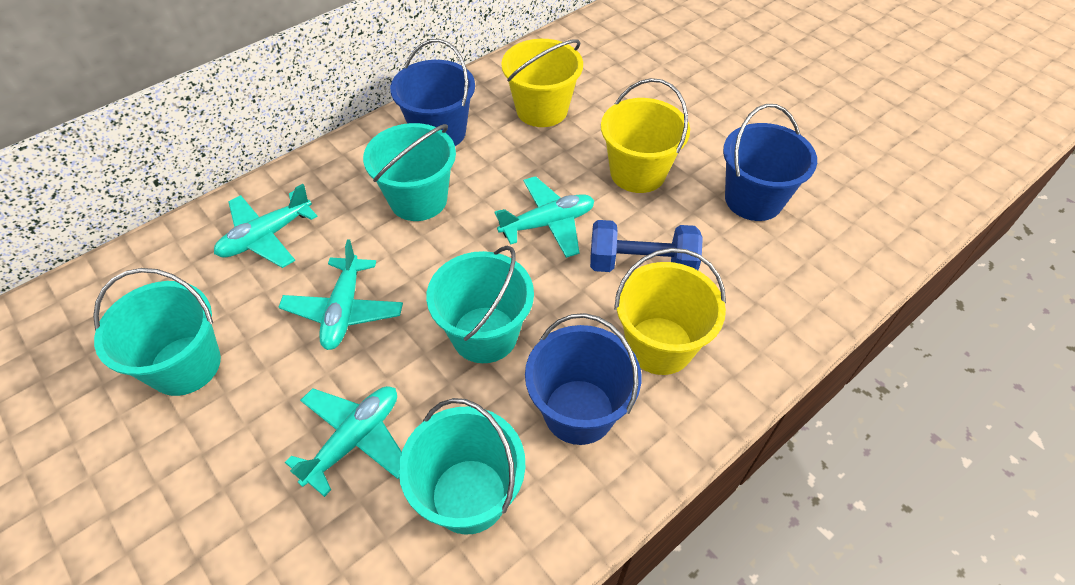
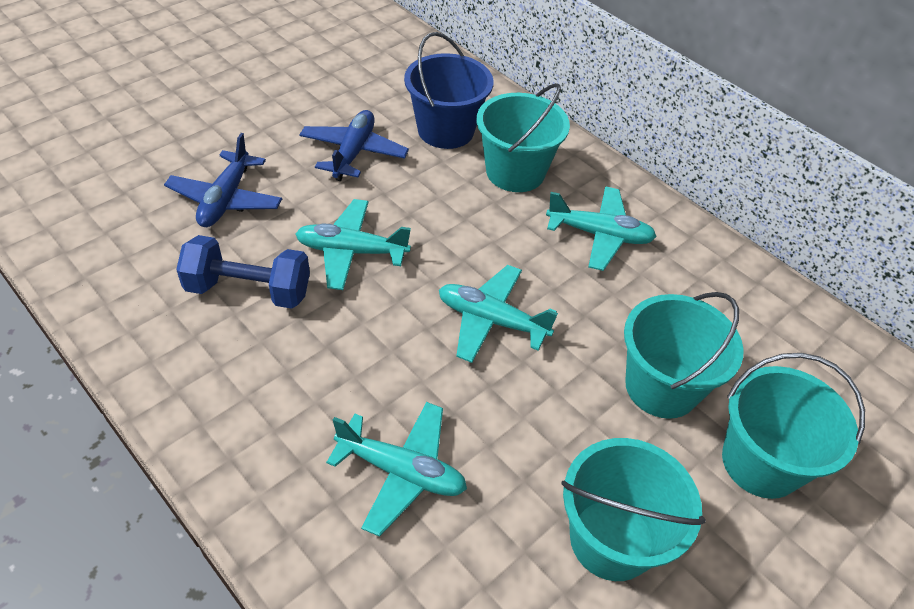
blue bucket: 3 -> 1
blue plane: 0 -> 2
yellow bucket: 3 -> 0

